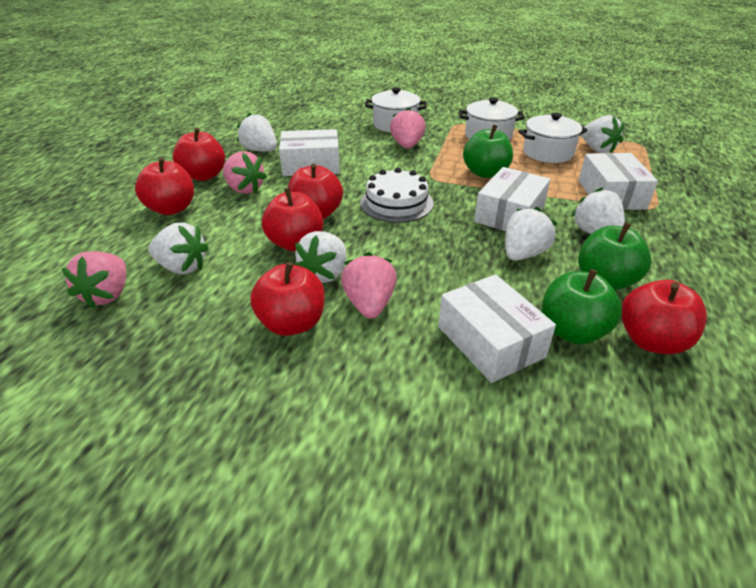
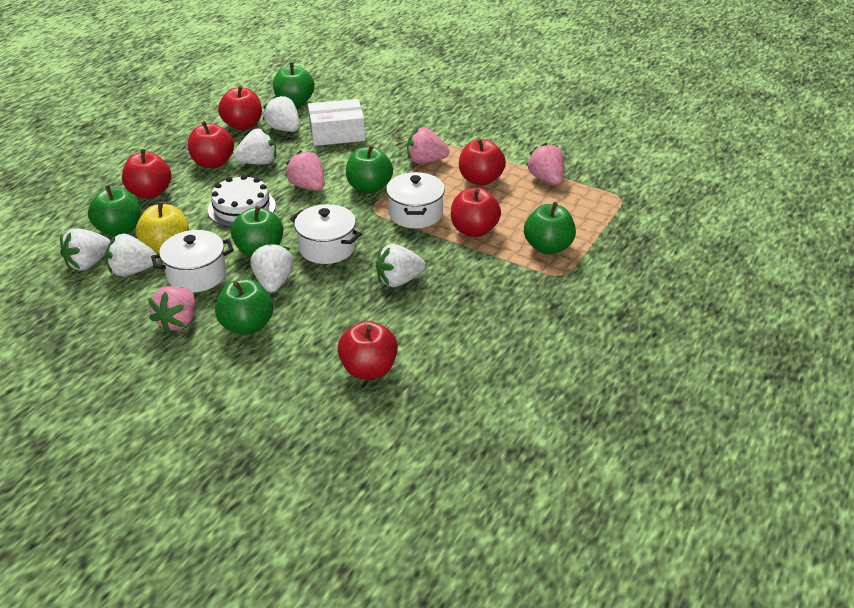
green apple: 3 -> 6
white box: 4 -> 1
yellow apple: 0 -> 1

